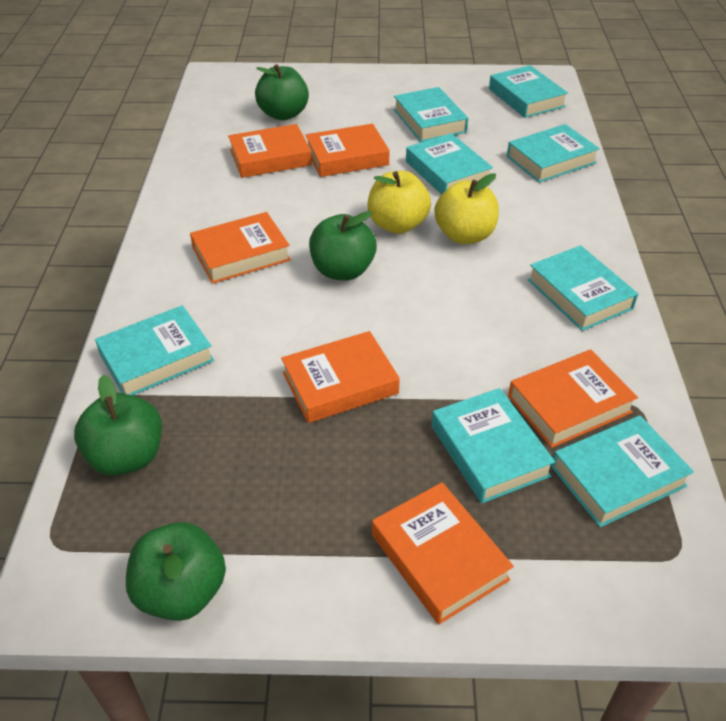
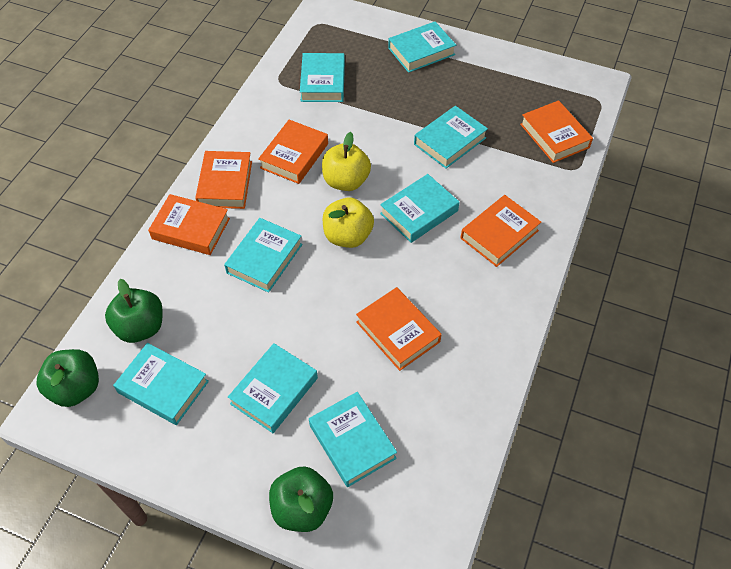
green apple: 4 -> 3

